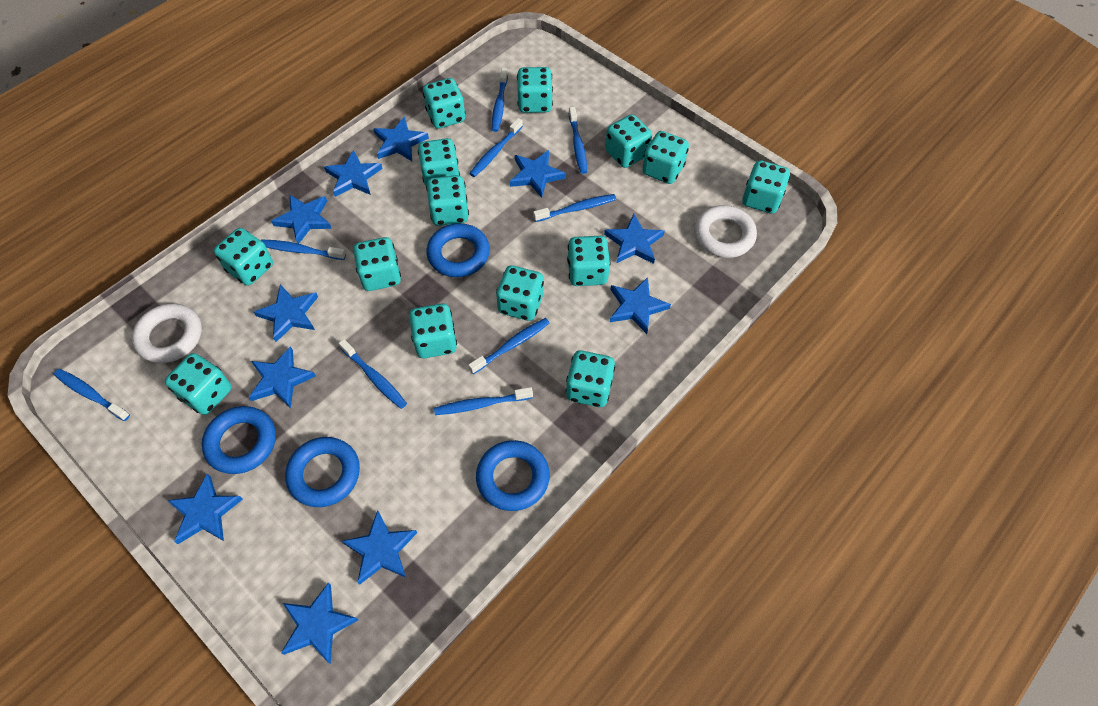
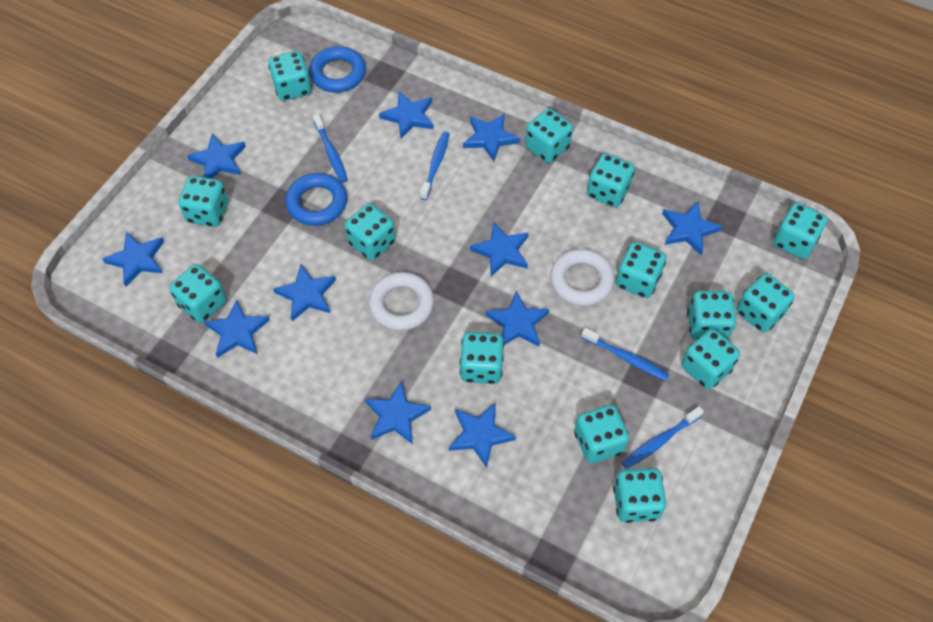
blue ring: 4 -> 2
blue toothbrush: 9 -> 4

